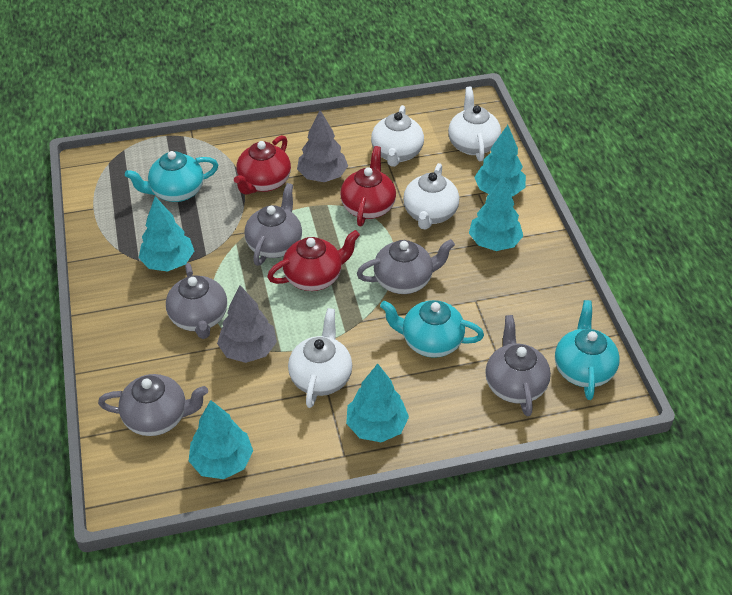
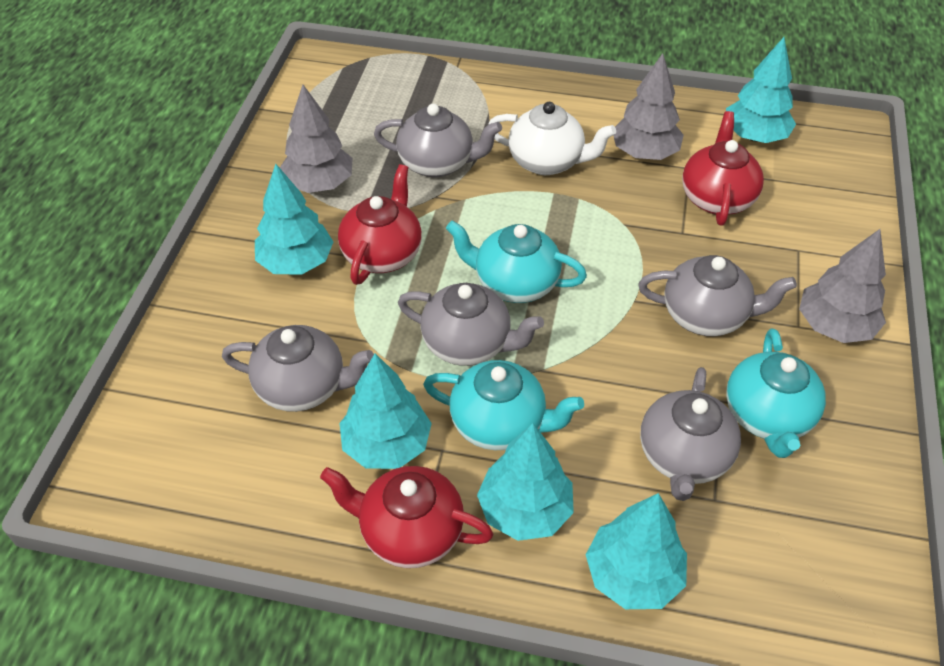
grey tree: 2 -> 3
white teapot: 4 -> 1

